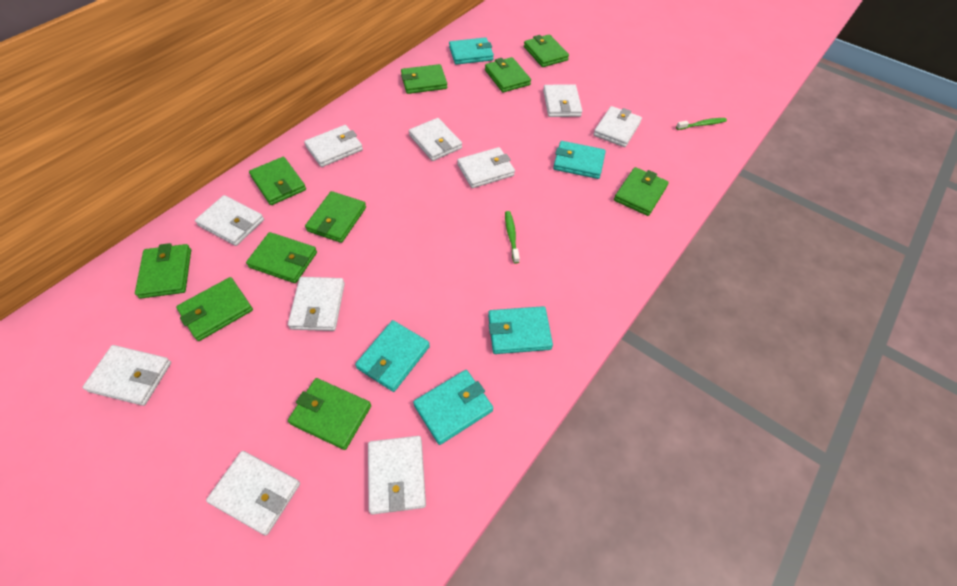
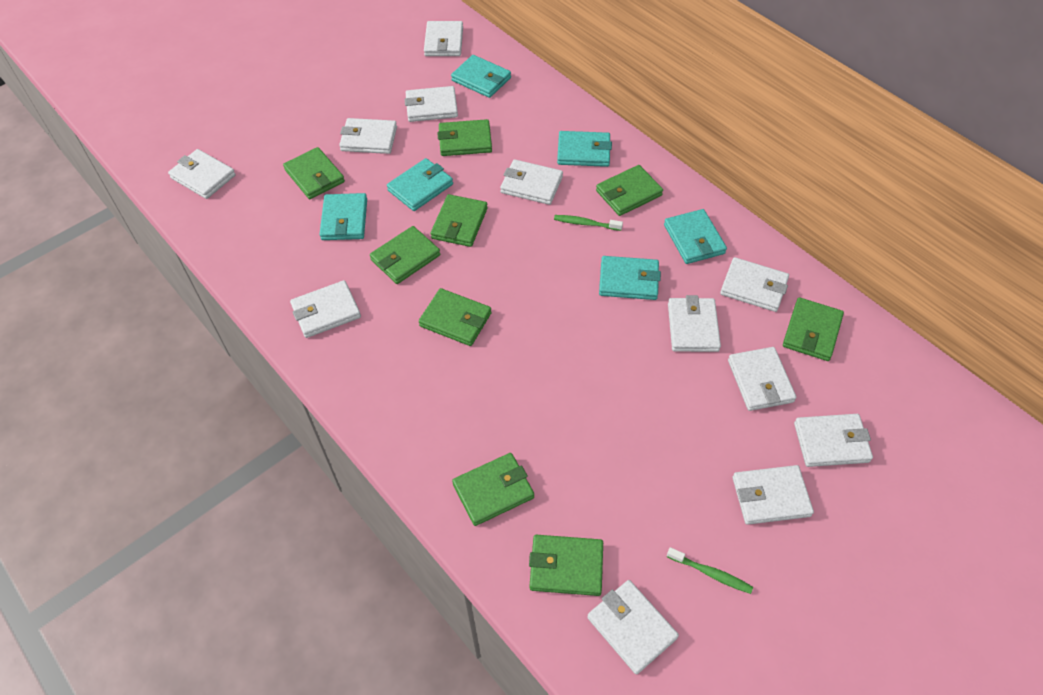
green wallet: 10 -> 9
turquoise wallet: 5 -> 6
white wallet: 10 -> 12

